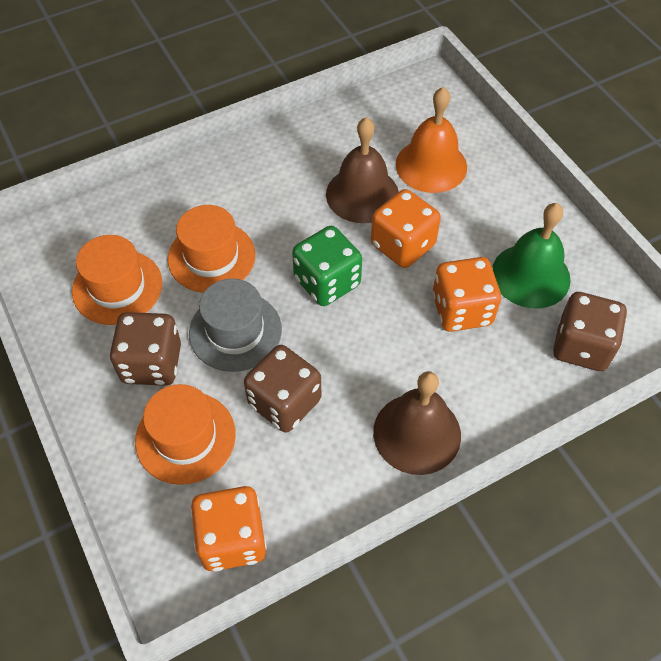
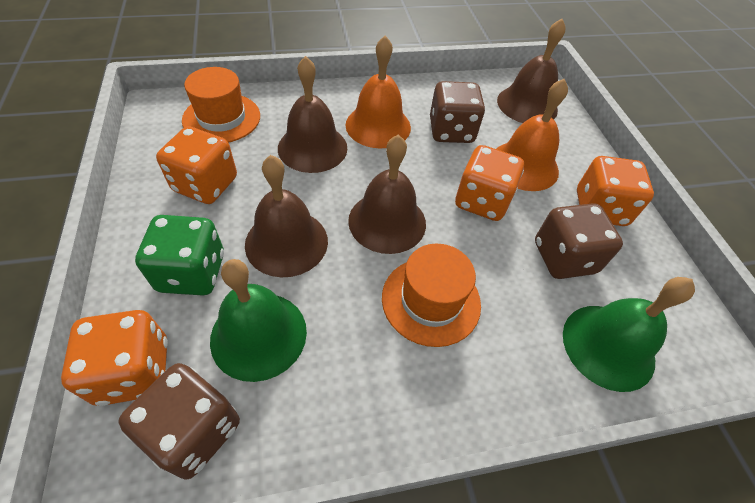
brown bell: 2 -> 4
green bell: 1 -> 2
grey hat: 1 -> 0
orange bell: 1 -> 2
orange dice: 3 -> 4
orange hat: 3 -> 2

